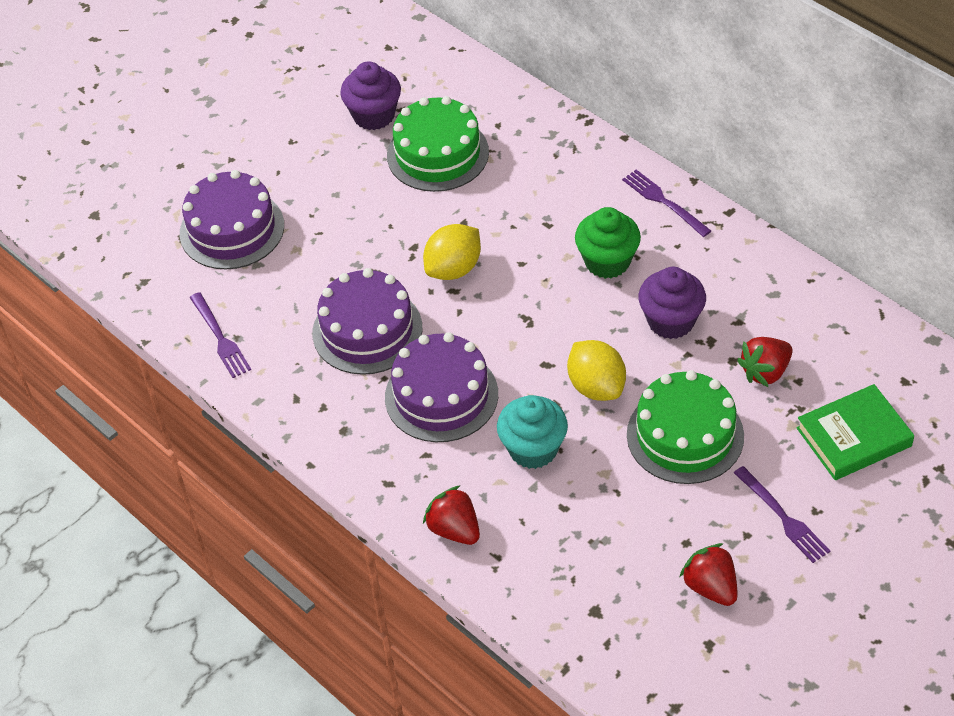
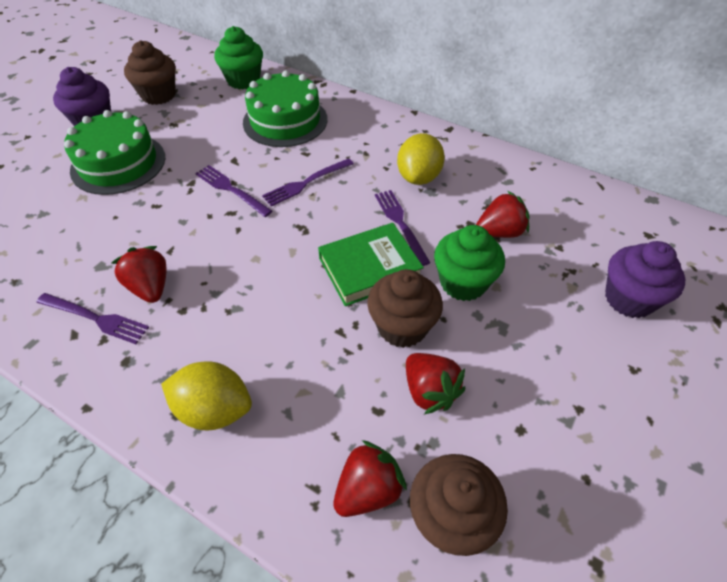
brown cupcake: 0 -> 3
green cupcake: 1 -> 2
purple cake: 3 -> 0
purple fork: 3 -> 4
red strawberry: 3 -> 4
turquoise cupcake: 1 -> 0

